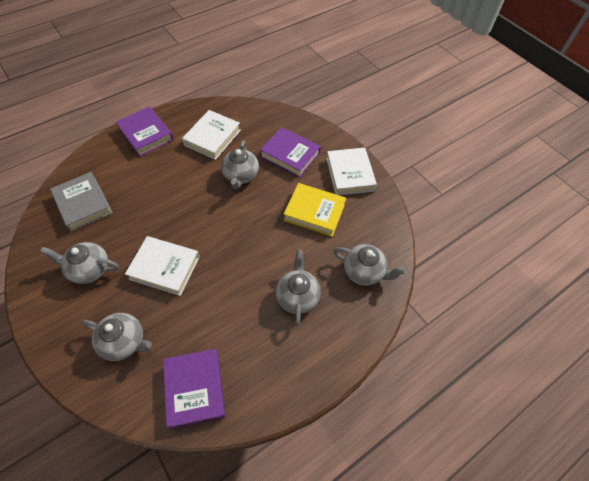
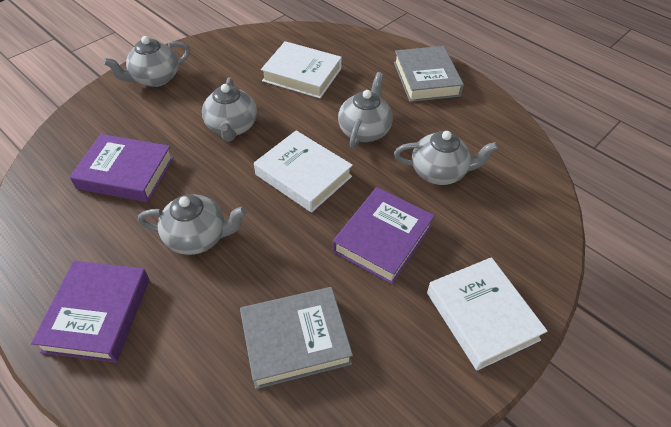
grey book: 1 -> 2
yellow book: 1 -> 0

